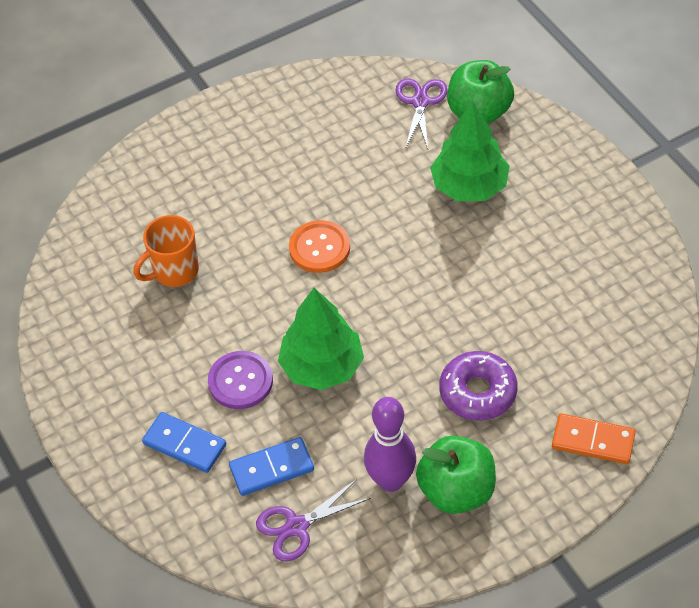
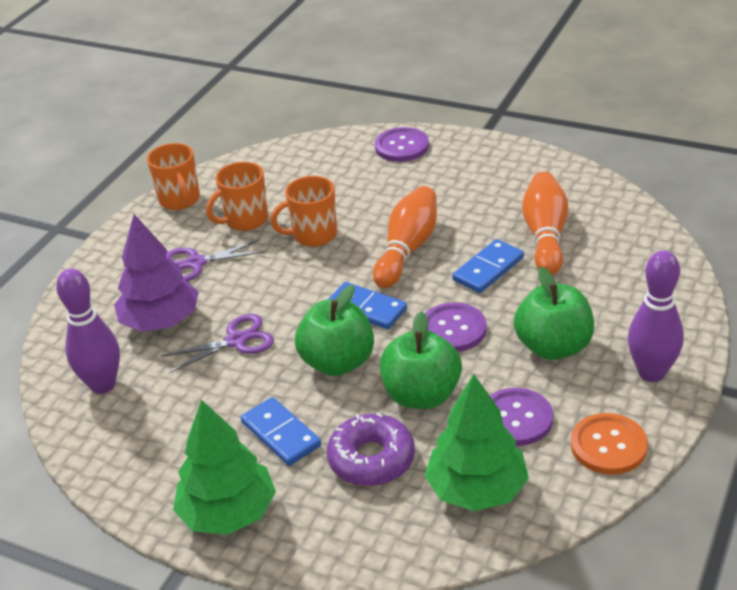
blue domino: 2 -> 3
green apple: 2 -> 3
orange bowling pin: 0 -> 2
orange domino: 1 -> 0
orange mug: 1 -> 3
purple bowling pin: 1 -> 2
purple button: 1 -> 3
purple tree: 0 -> 1

